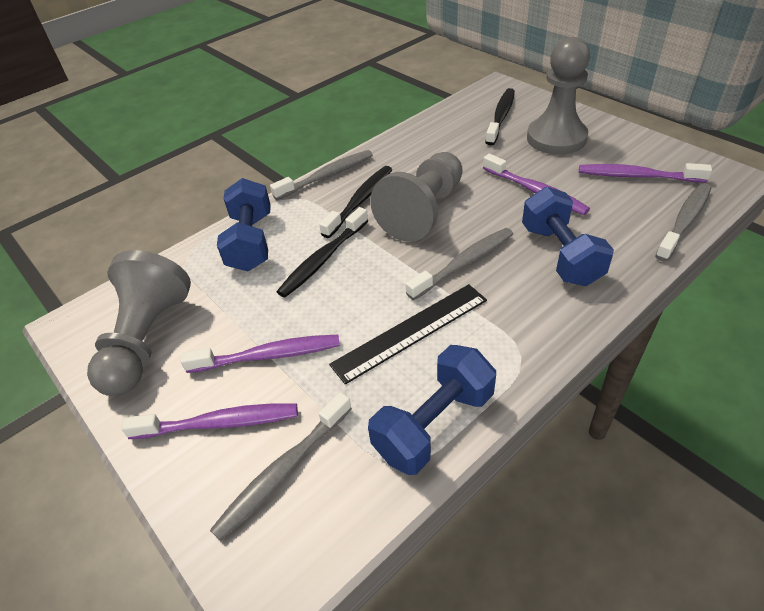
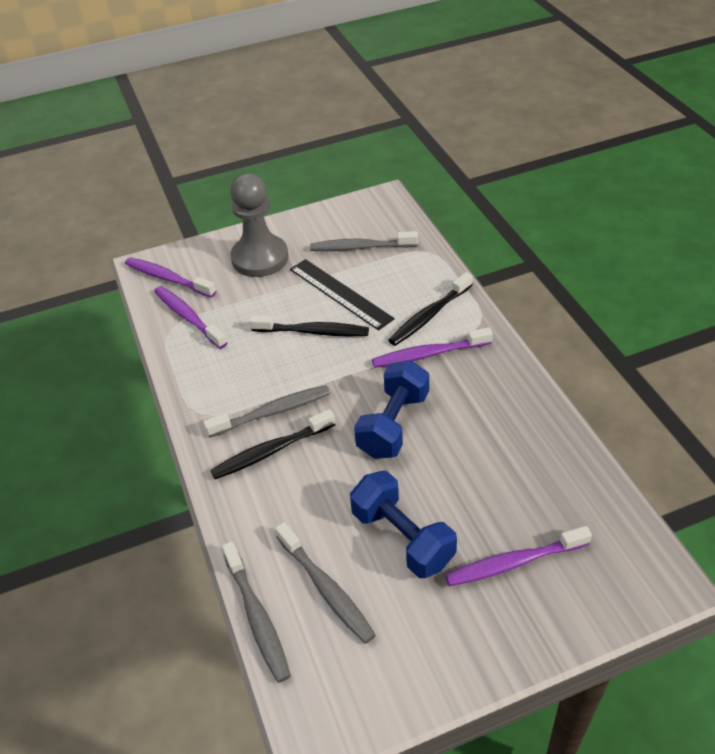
blue dumbbell: 3 -> 2
grey pawn: 3 -> 1

